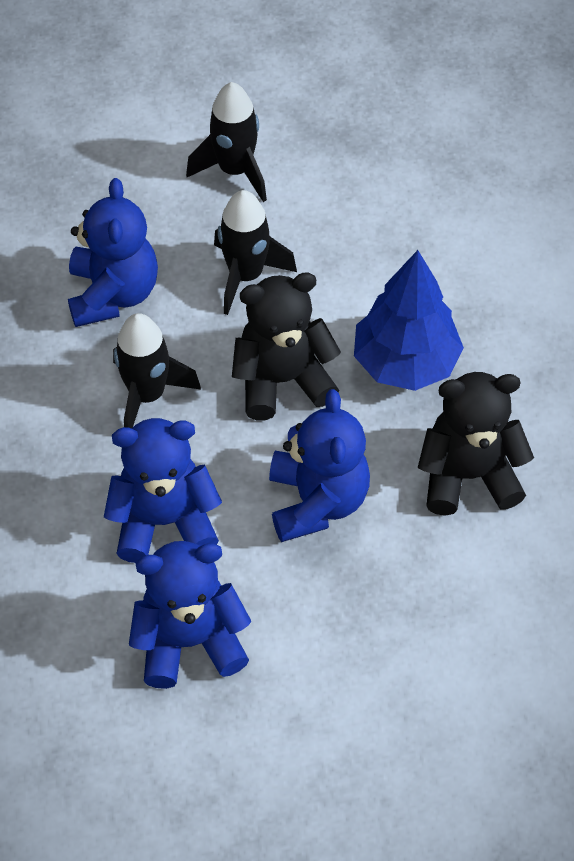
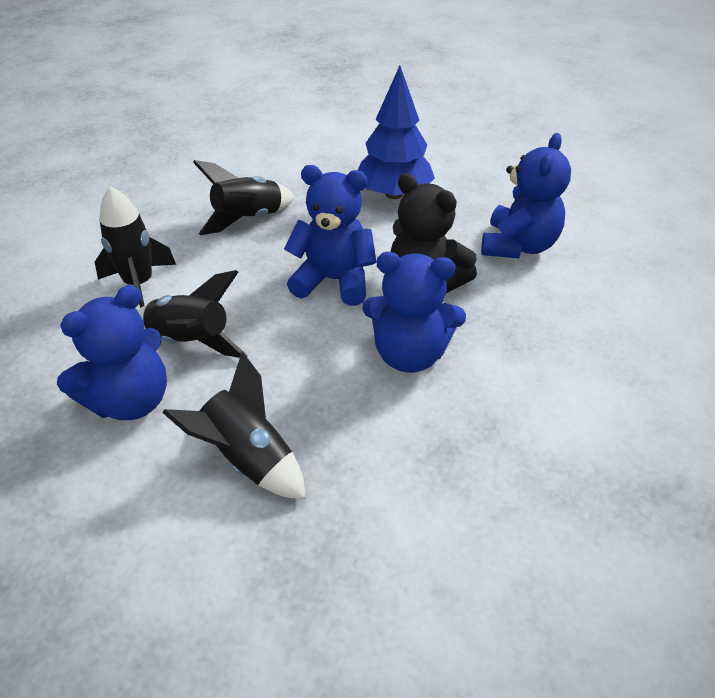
black rocket: 3 -> 4
black teddy bear: 2 -> 1

